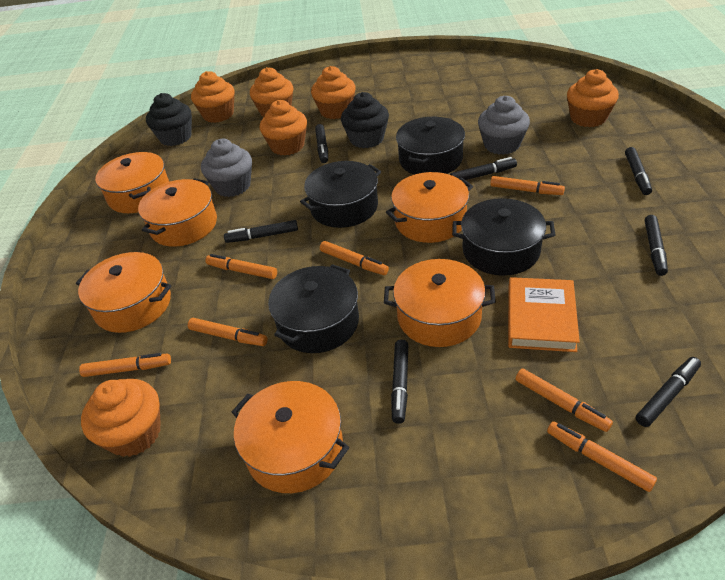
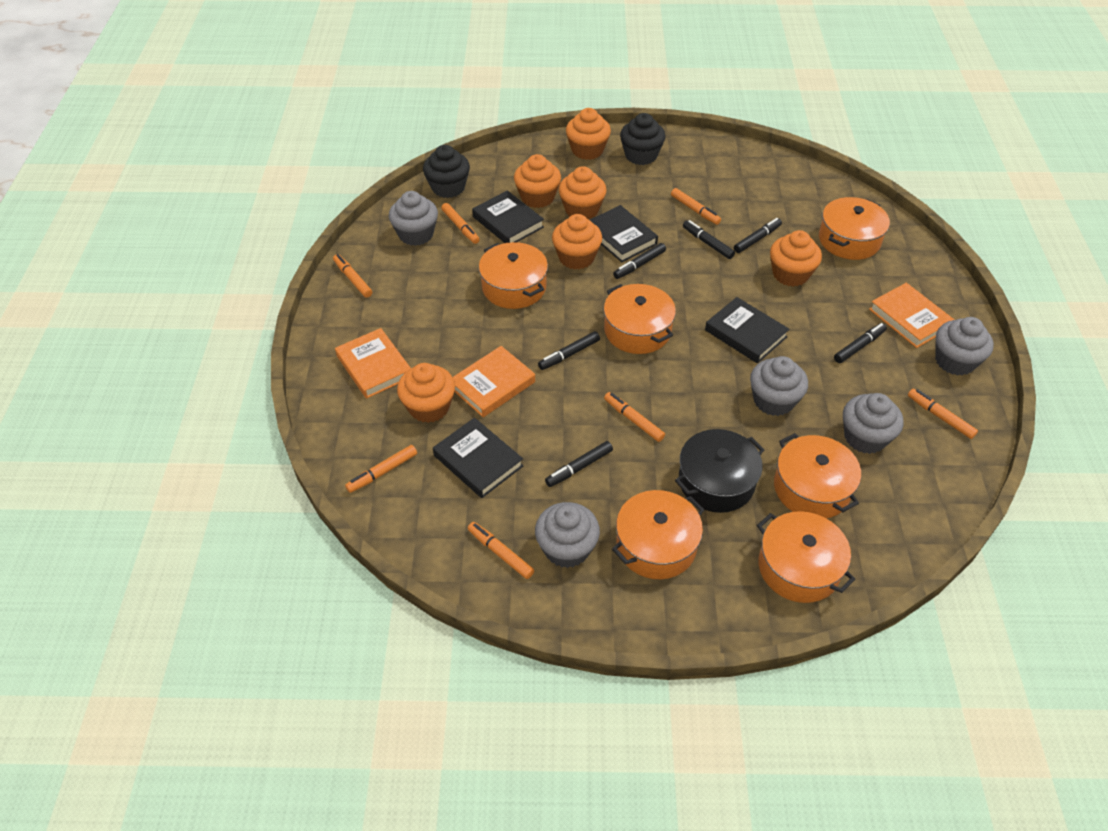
black book: 0 -> 4
black marker: 7 -> 6
black pot: 4 -> 1
grey cupcake: 2 -> 5
orange book: 1 -> 3

